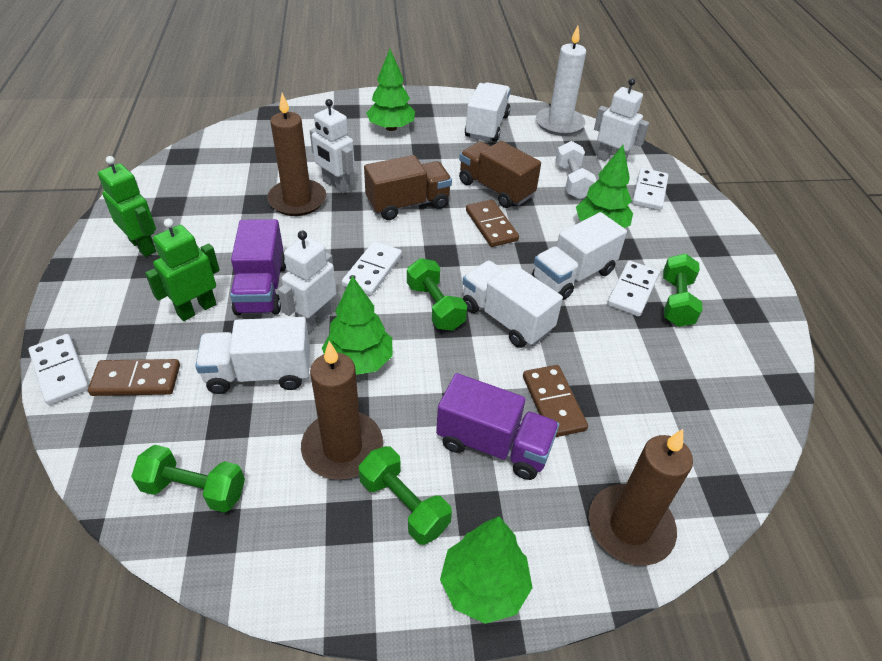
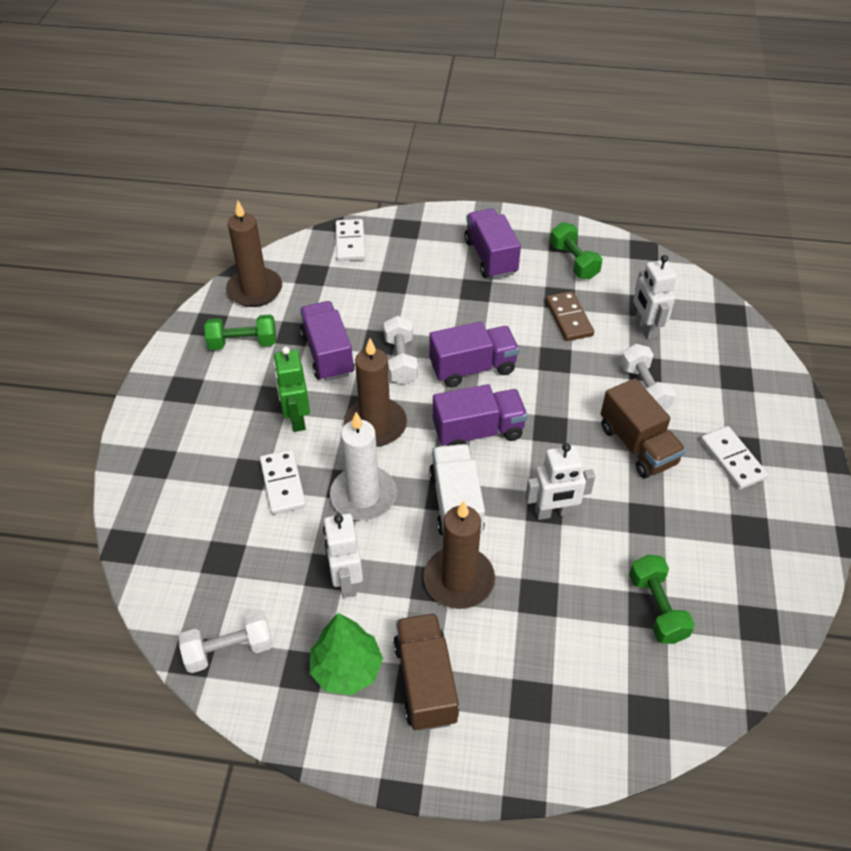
brown domino: 3 -> 1
green dumbbell: 4 -> 3
green robot: 2 -> 1
green tree: 4 -> 1
purple truck: 2 -> 4
white domino: 4 -> 3
white dumbbell: 1 -> 3
white truck: 4 -> 1

